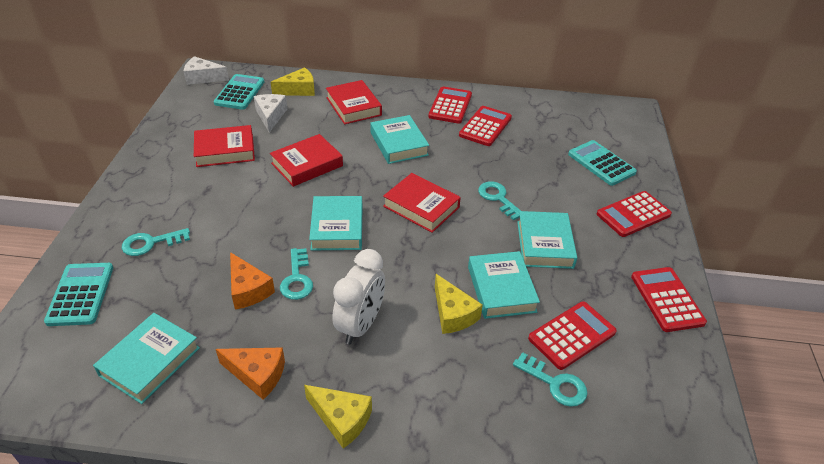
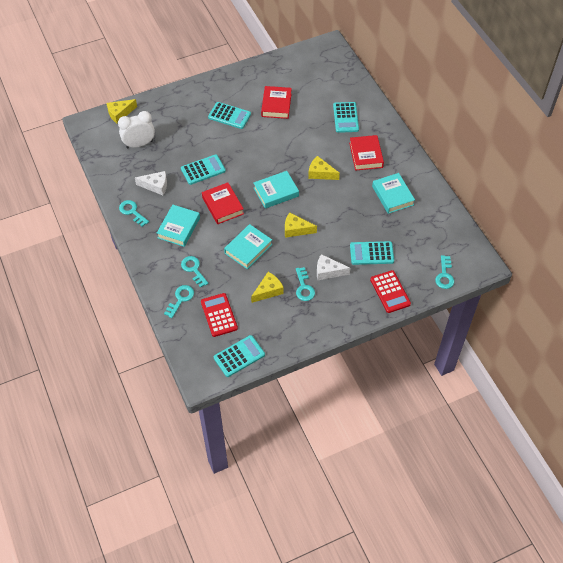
orange cheese: 2 -> 0
red book: 4 -> 3
red calculator: 5 -> 2
turquoise book: 5 -> 4
turquoise calculator: 3 -> 5
turquoise key: 4 -> 5
yellow cheese: 3 -> 4

